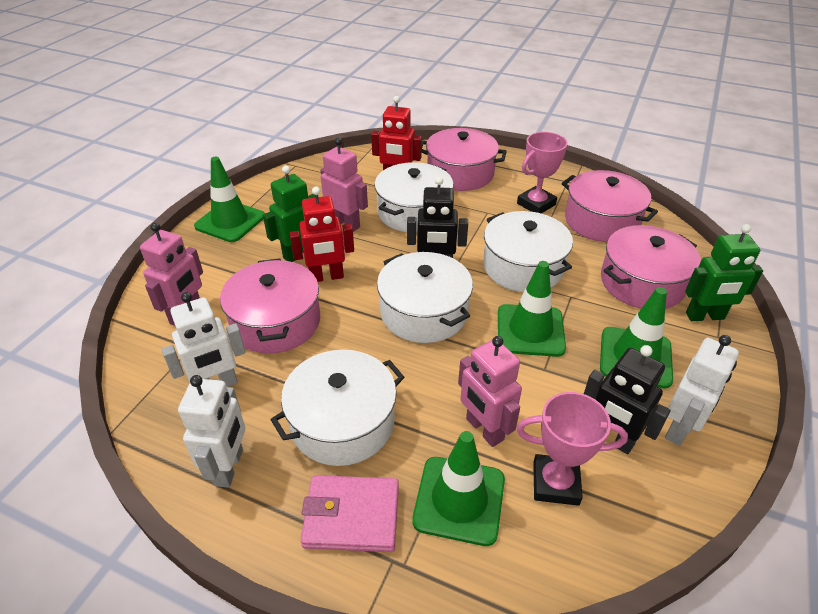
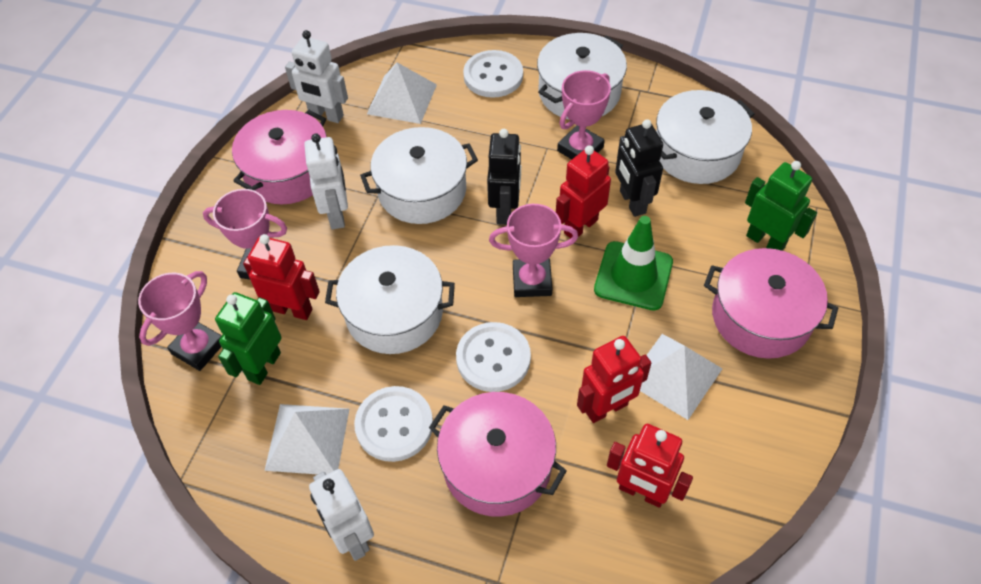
green traffic cone: 4 -> 1
pink pot: 4 -> 3
pink robot: 3 -> 0
pink trophy: 2 -> 4
pink wallet: 1 -> 0
red robot: 2 -> 4
white button: 0 -> 3
white pyramid: 0 -> 3

